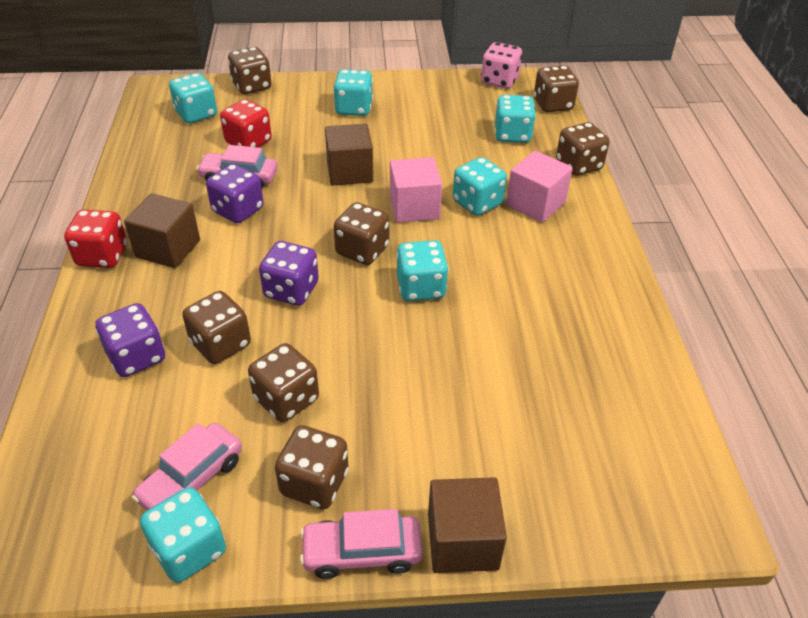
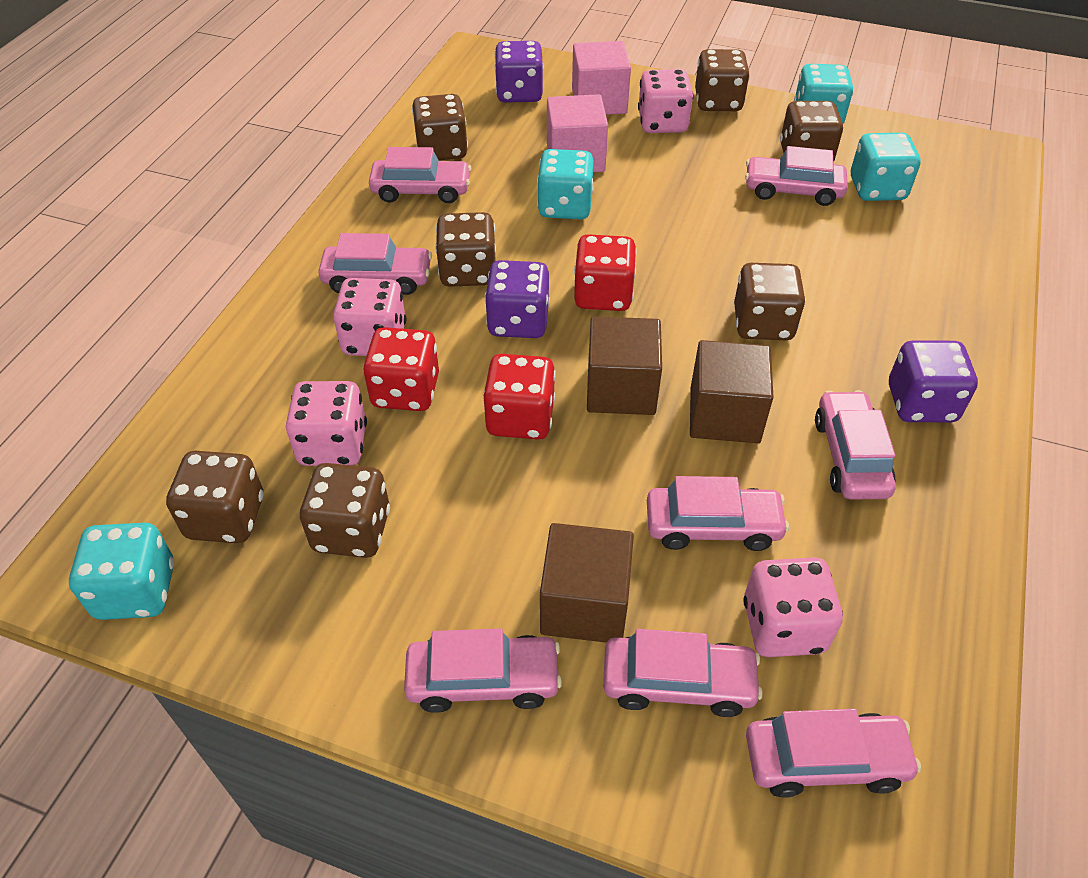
pink car: 3 -> 8
pink dice: 1 -> 4
red dice: 2 -> 3
turquoise dice: 6 -> 4

